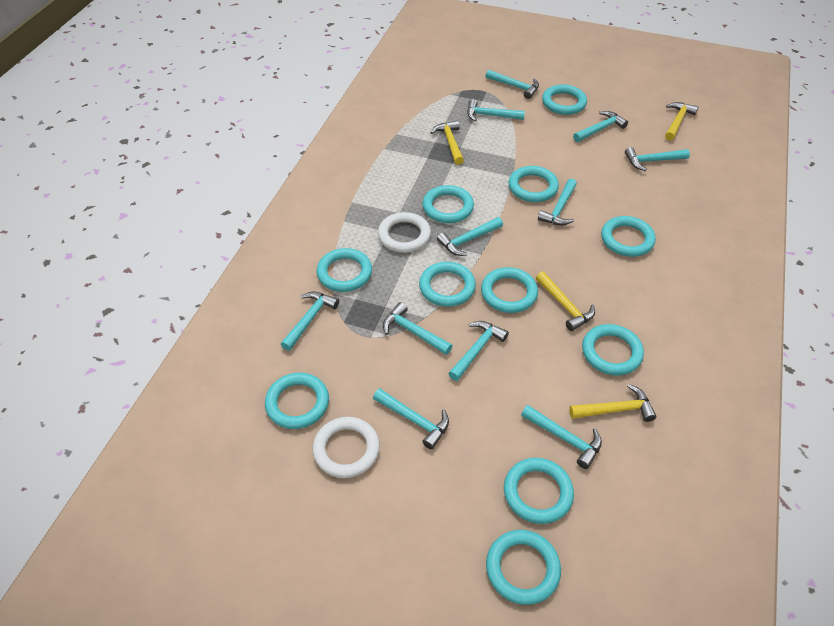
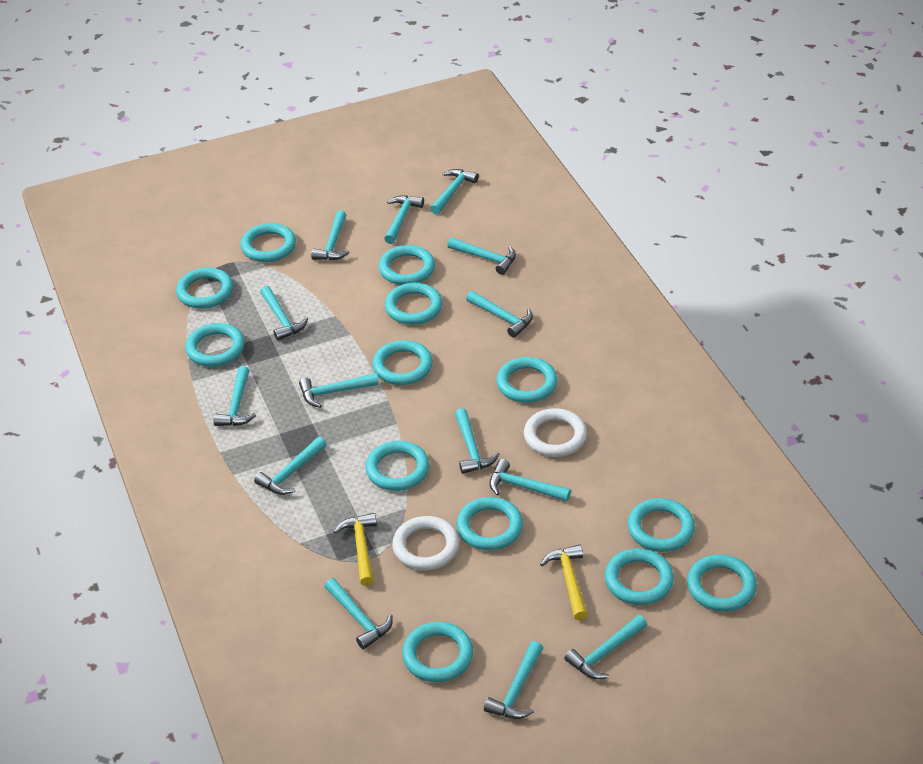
turquoise hammer: 11 -> 14
turquoise ring: 11 -> 13
yellow hammer: 4 -> 2

